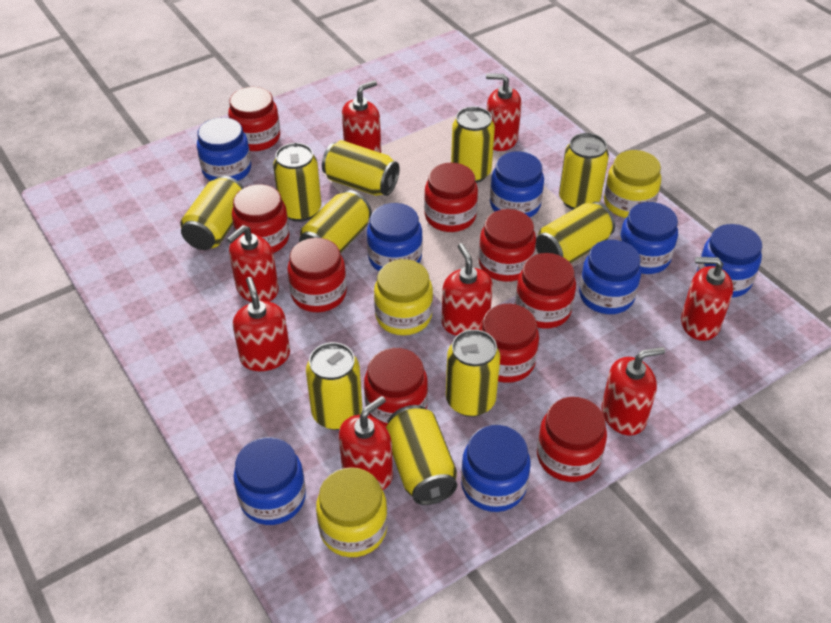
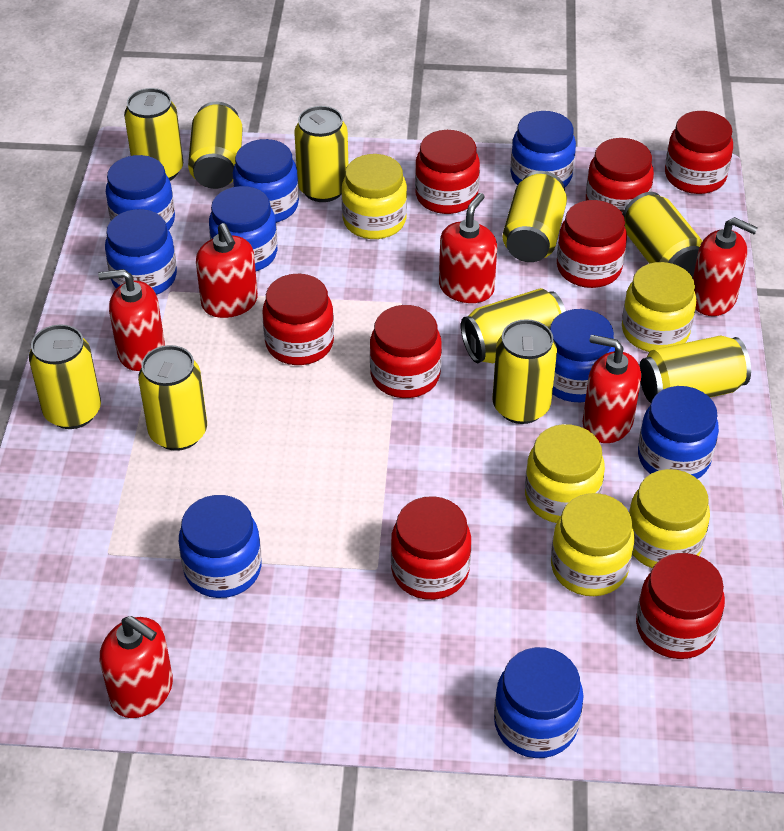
blue jar: 8 -> 9
red jar: 9 -> 8
red soap dispenser: 8 -> 6
yellow jar: 3 -> 5

